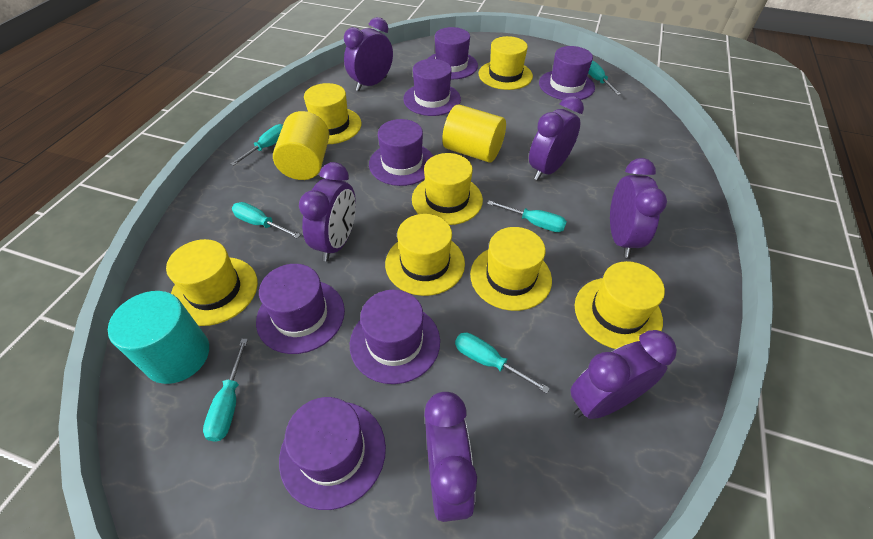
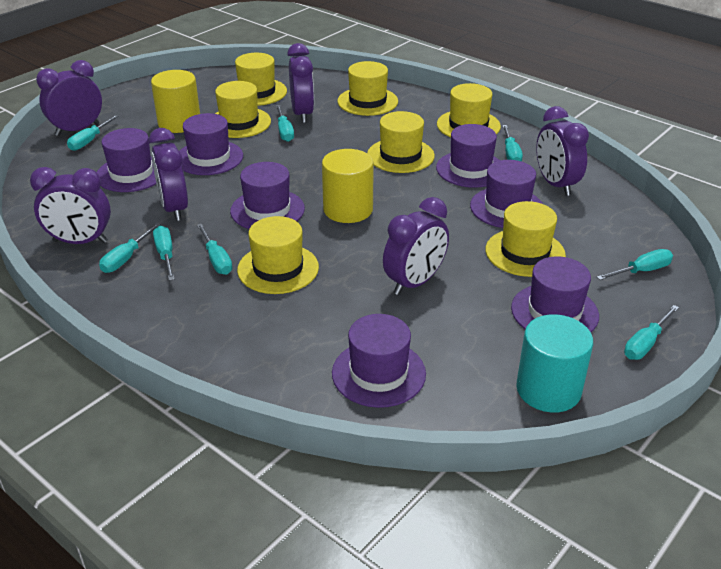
turquoise screwdriver: 6 -> 8

